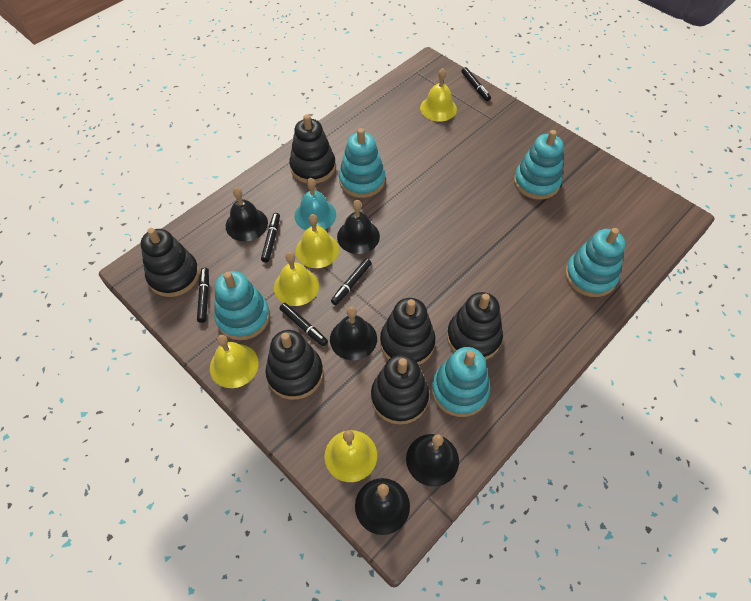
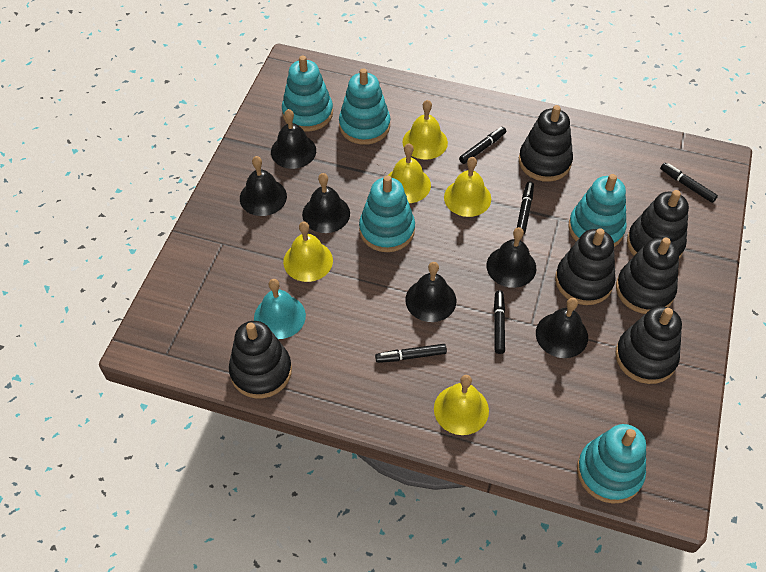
black bell: 5 -> 6

